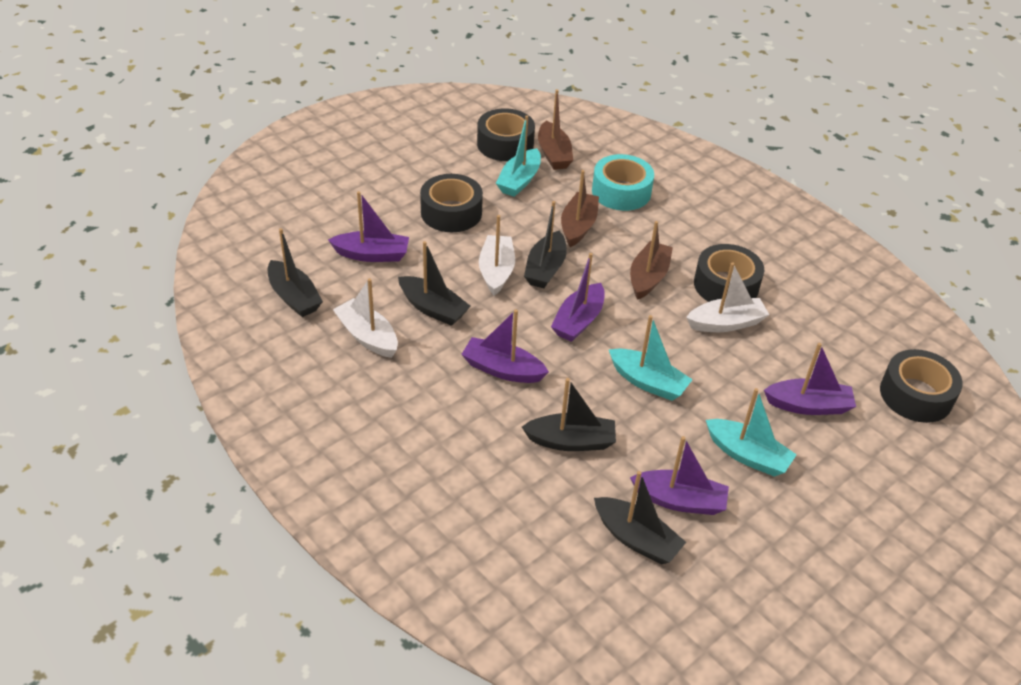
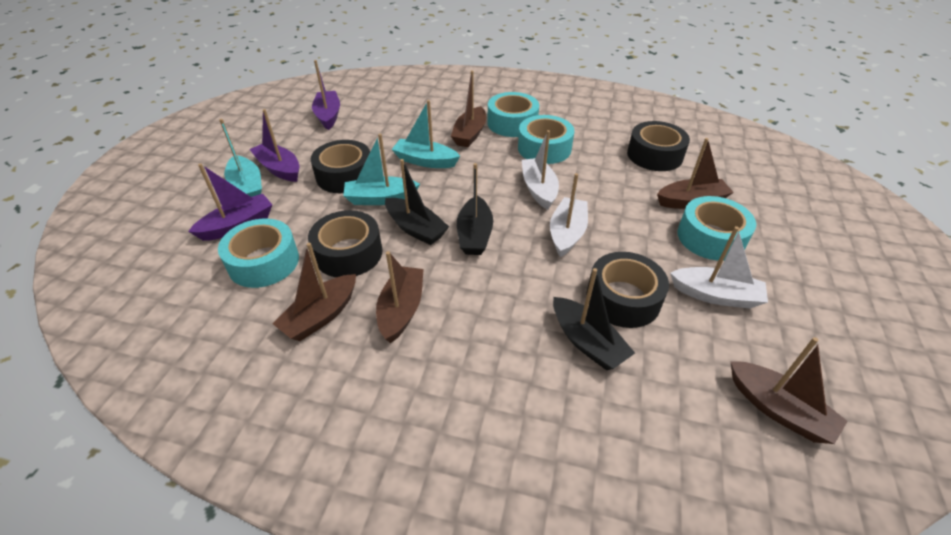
black boat: 5 -> 3
brown boat: 3 -> 5
purple boat: 5 -> 3
turquoise tape: 1 -> 4

